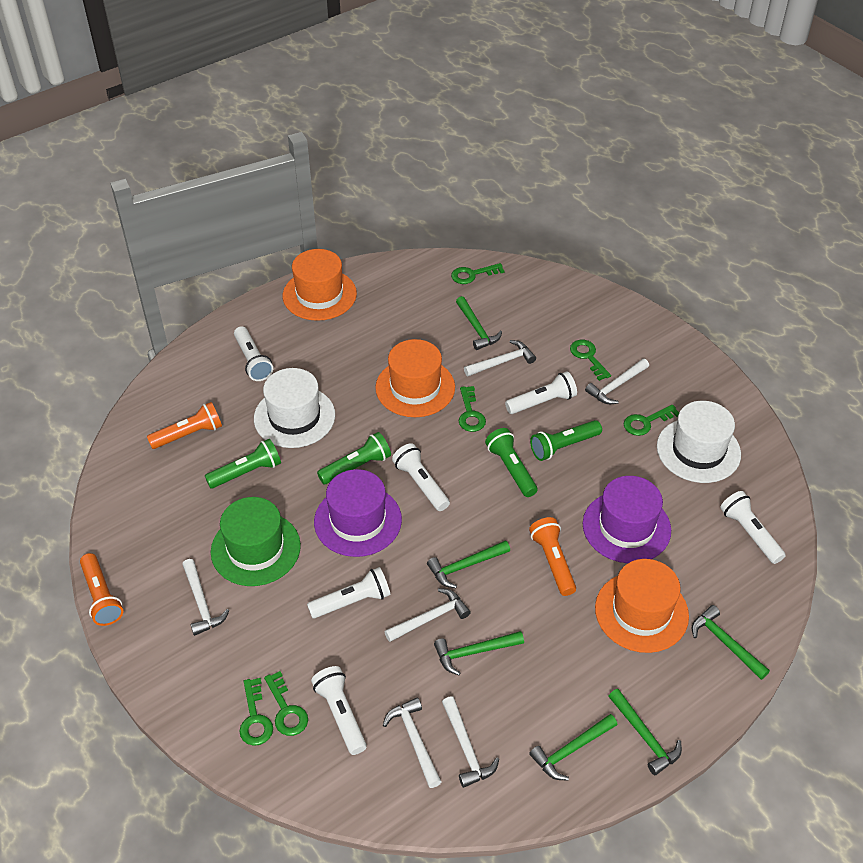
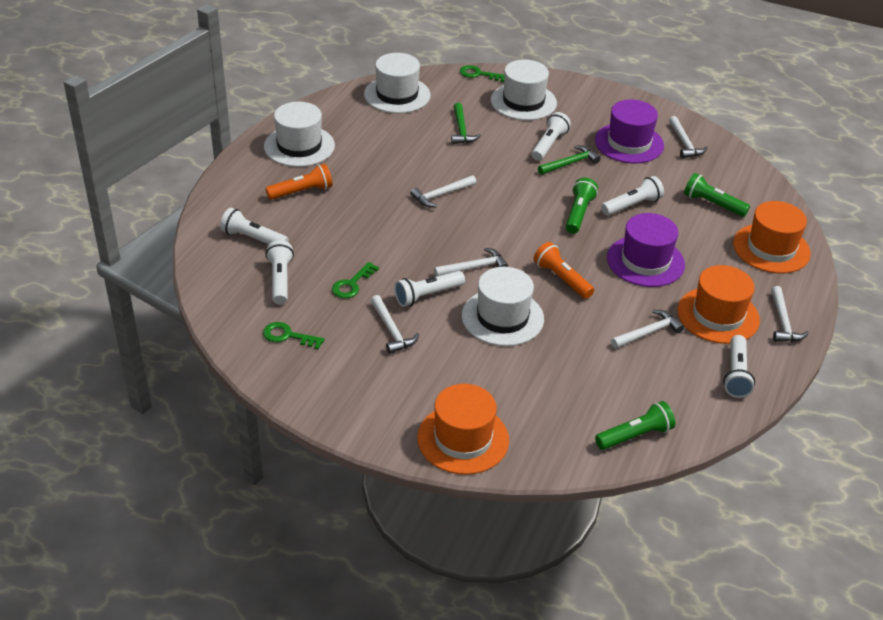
green flashlight: 4 -> 3
green hammer: 6 -> 2
green hat: 1 -> 0
green key: 6 -> 3
orange flashlight: 3 -> 2
white hat: 2 -> 4

